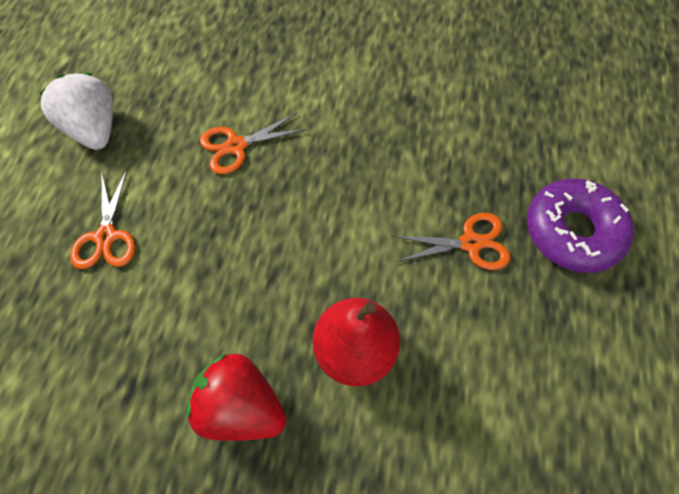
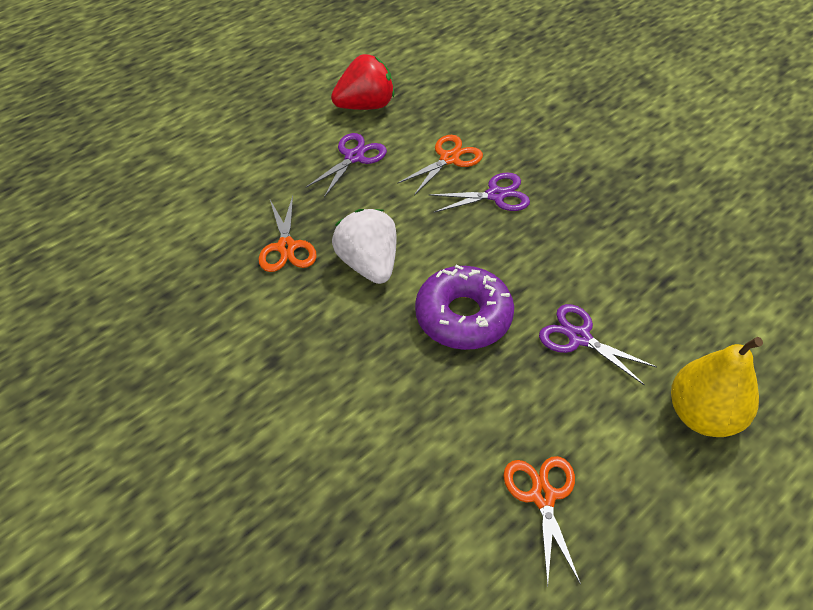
purple scissors: 0 -> 3
red pear: 1 -> 0
yellow pear: 0 -> 1

